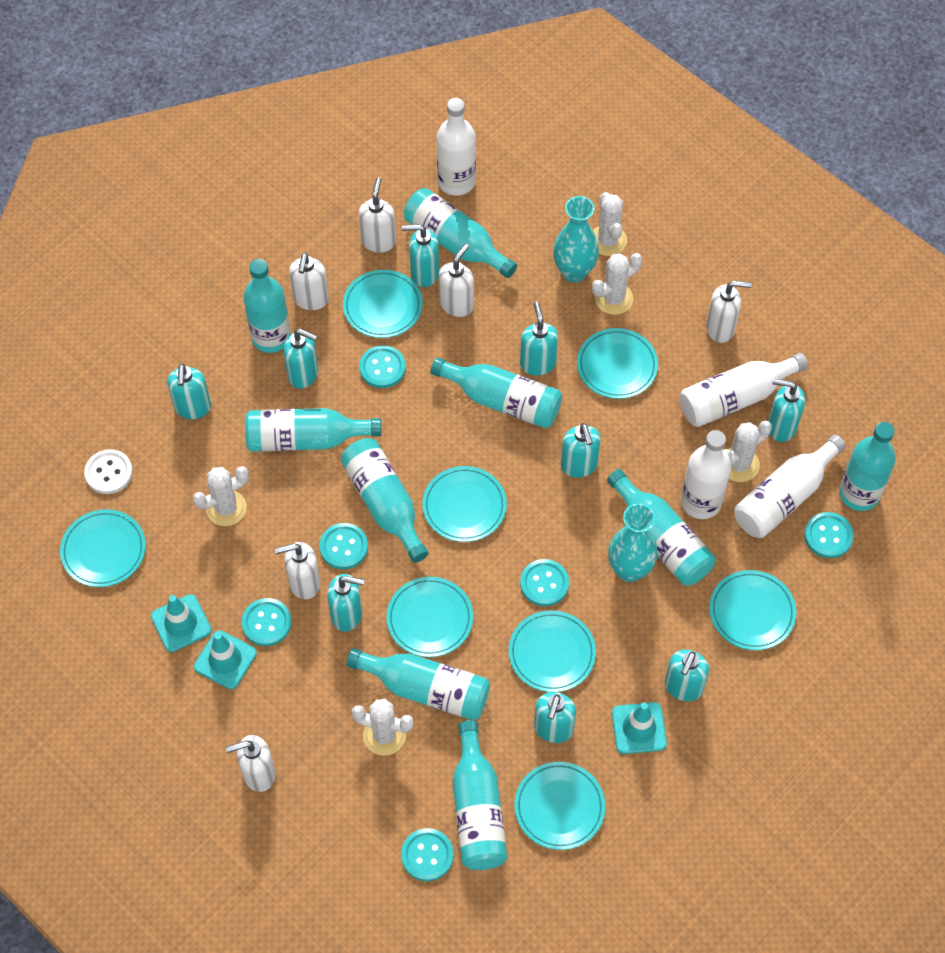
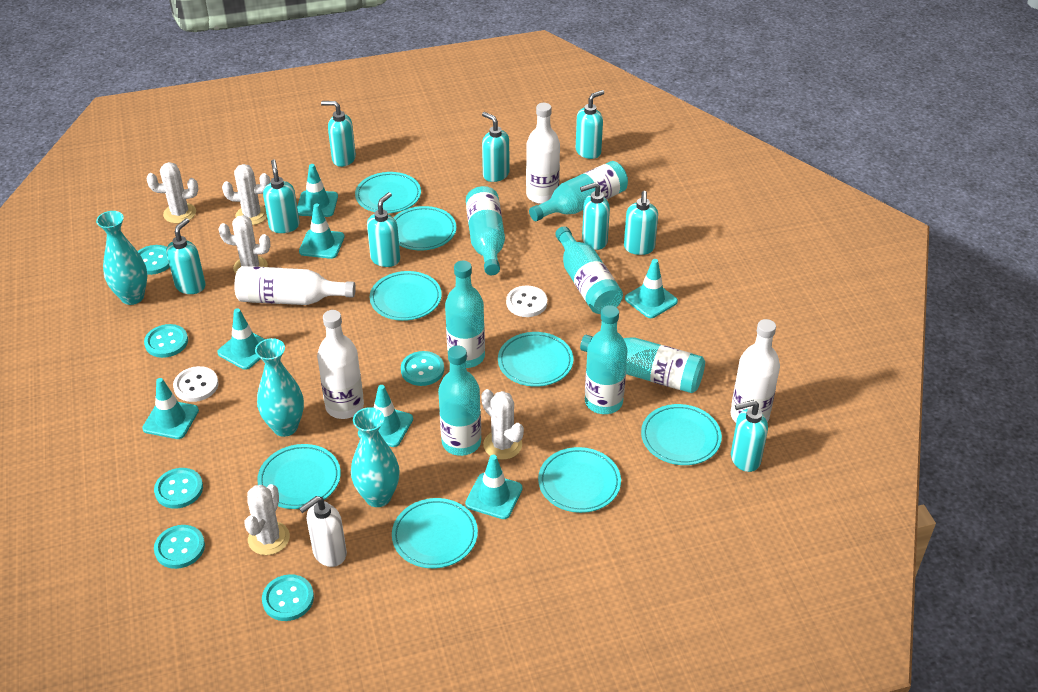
turquoise bottle: 9 -> 7
turquoise traffic cone: 3 -> 7
turquoise vase: 2 -> 3
white button: 1 -> 2
white soap dispenser: 6 -> 1

